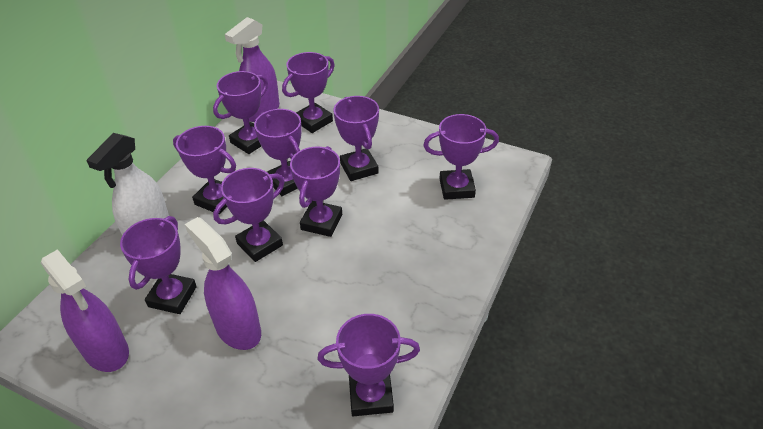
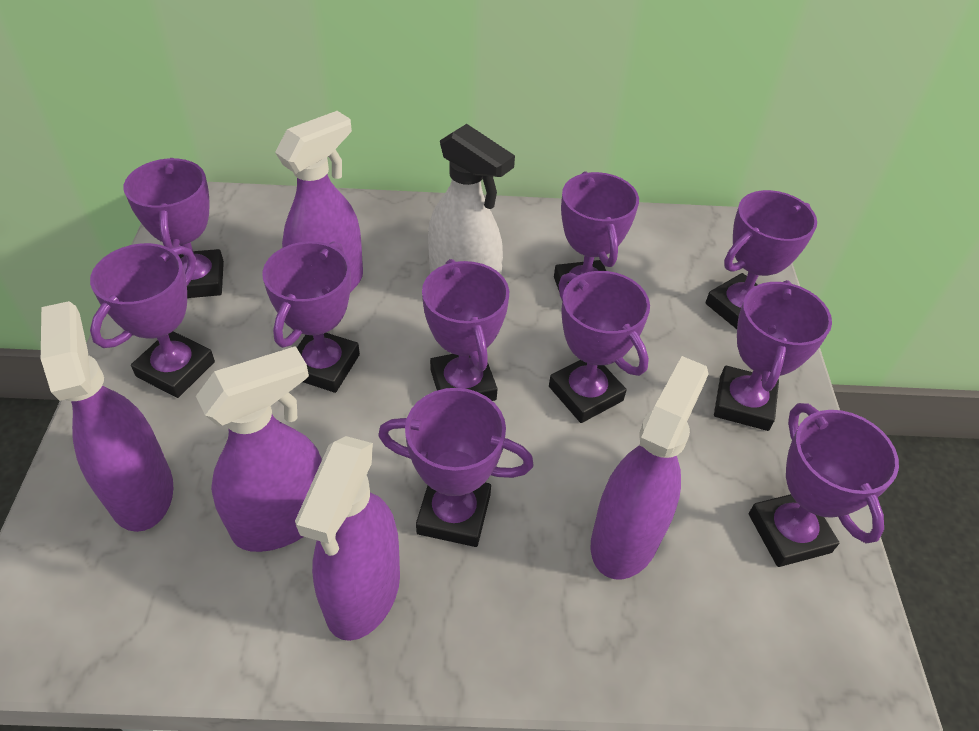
purple spray bottle: 3 -> 5

